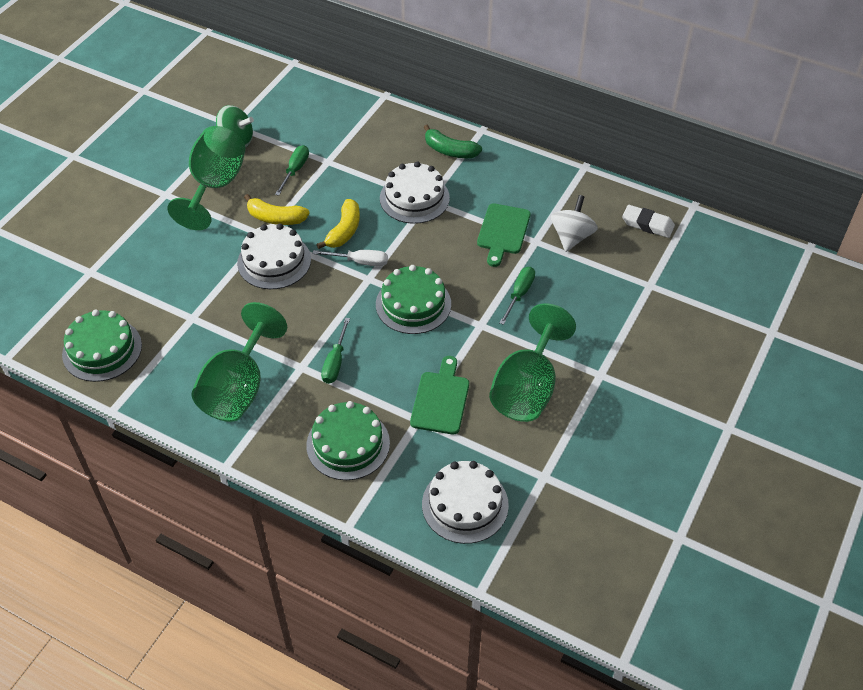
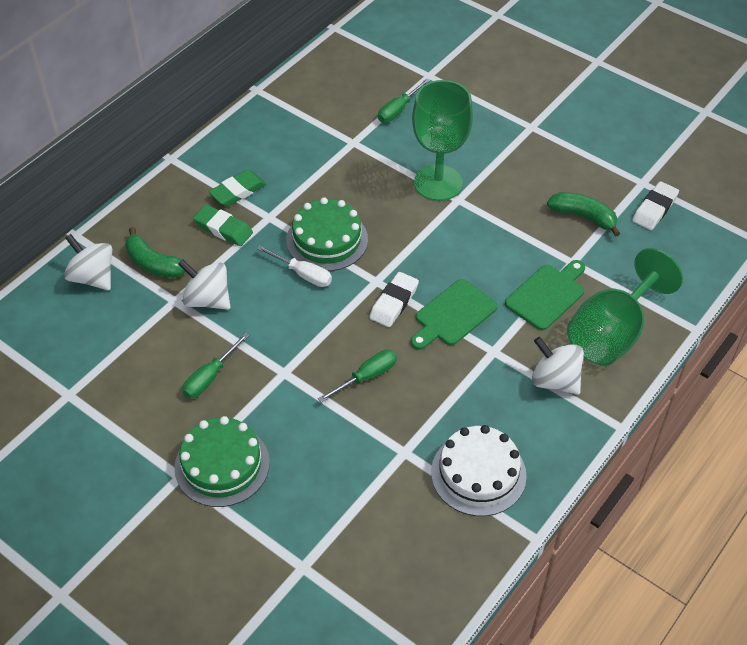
green banana: 1 -> 2
green cake: 3 -> 2
green eraser: 0 -> 2
green goblet: 3 -> 2
green spinning top: 1 -> 0
white cake: 3 -> 1
white eraser: 1 -> 2
white spinning top: 1 -> 3
yellow banana: 2 -> 0

